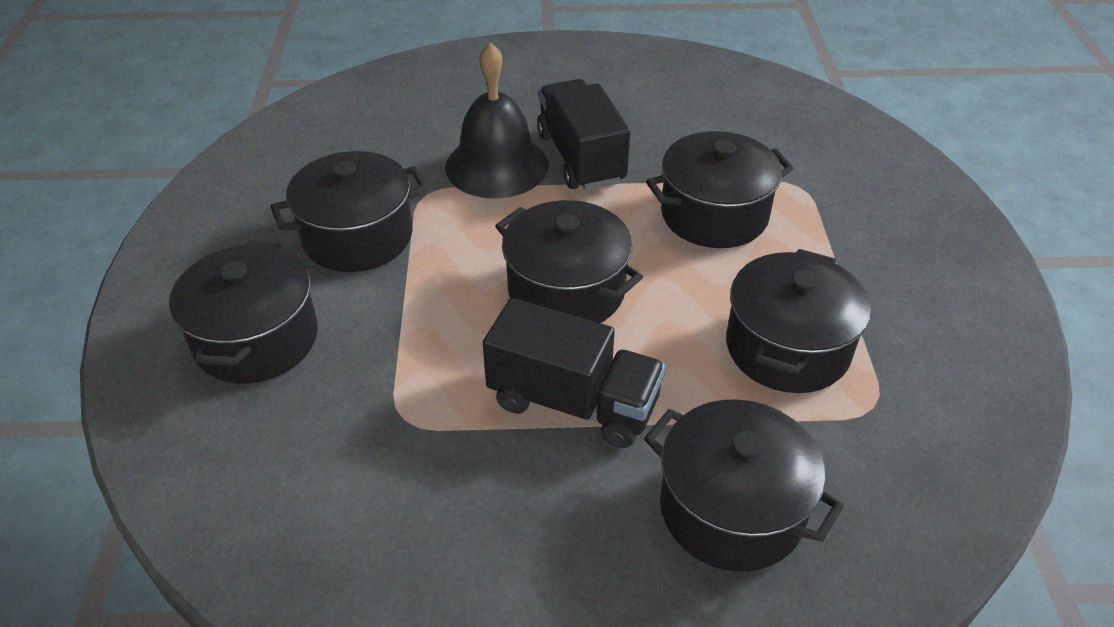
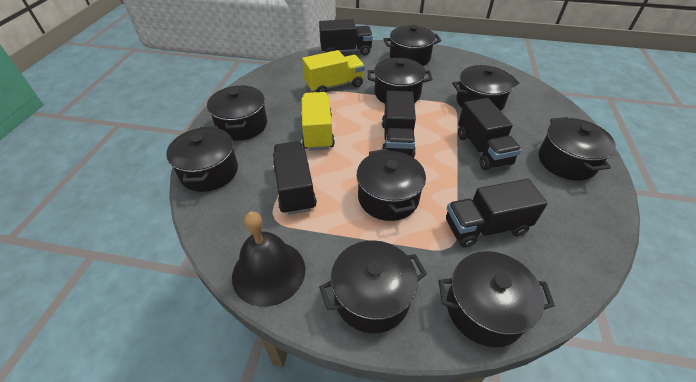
black pot: 6 -> 9
black truck: 2 -> 5
yellow truck: 0 -> 2

